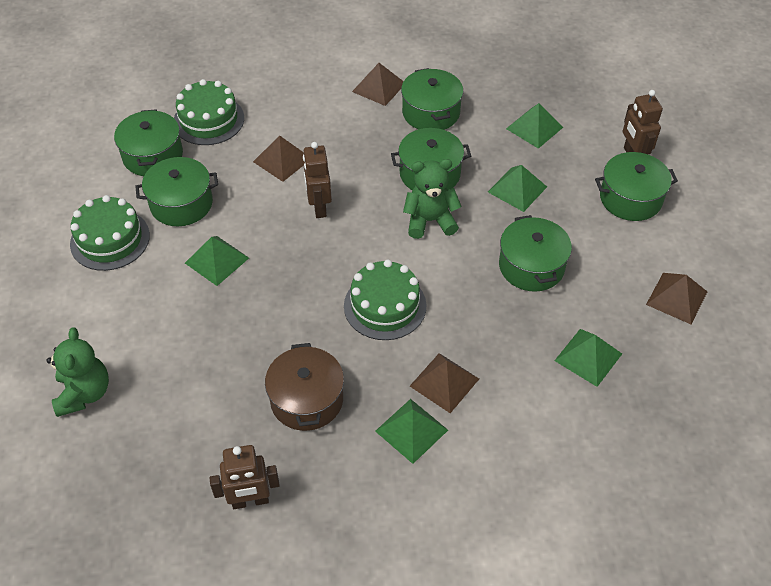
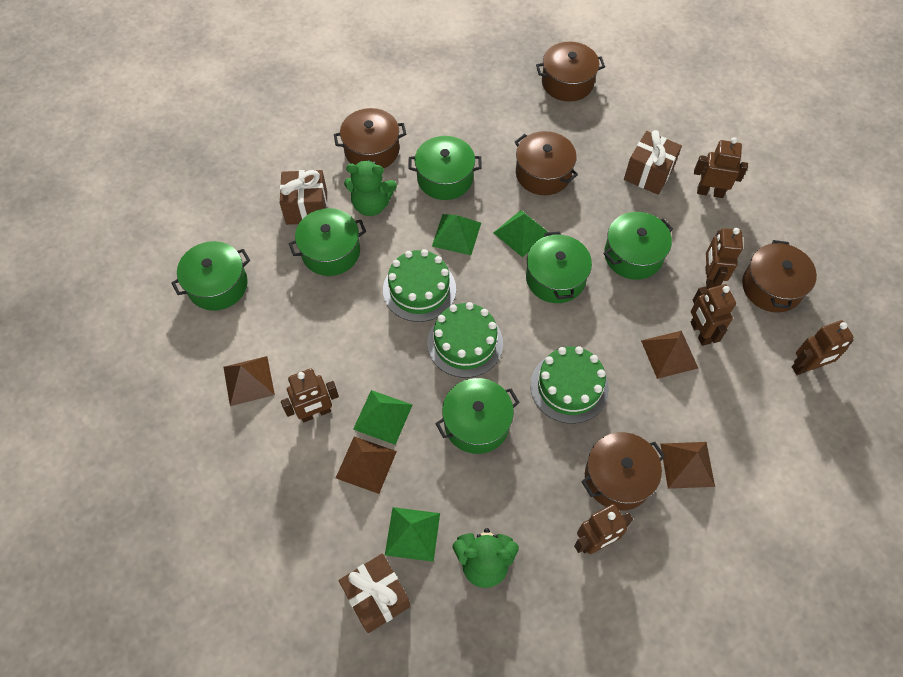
brown gift: 0 -> 3
brown pot: 1 -> 5
brown robot: 3 -> 6
green pyramid: 5 -> 4

